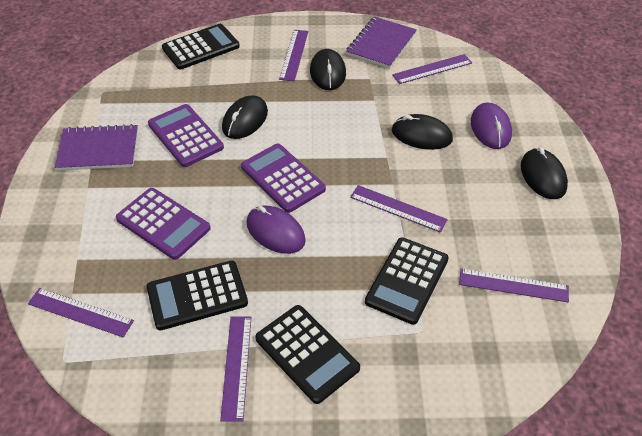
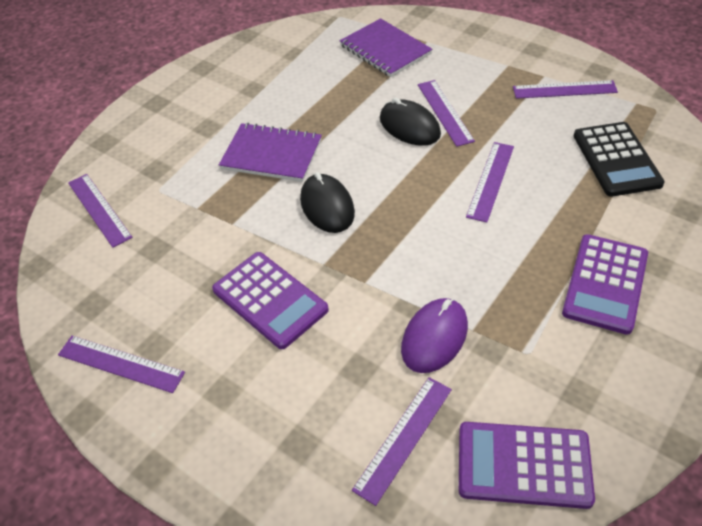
black calculator: 4 -> 1
black mouse: 4 -> 2
purple mouse: 2 -> 1

